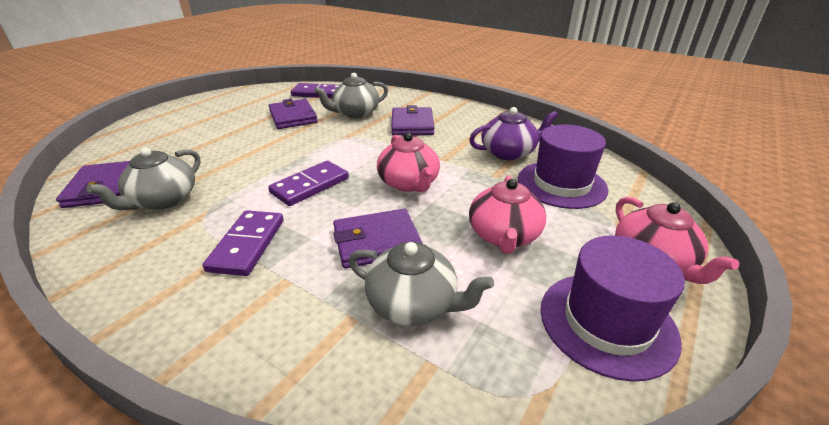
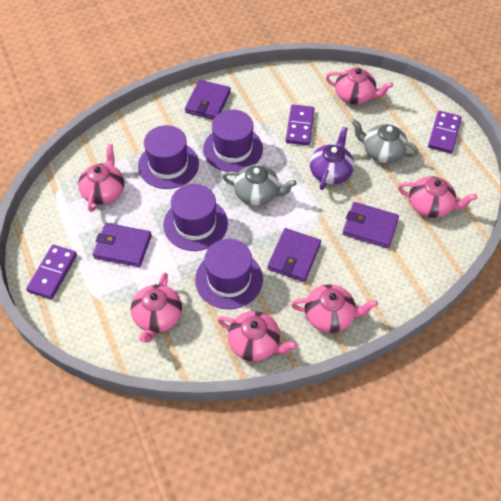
grey teapot: 3 -> 2
pink teapot: 3 -> 6
purple hat: 2 -> 4

